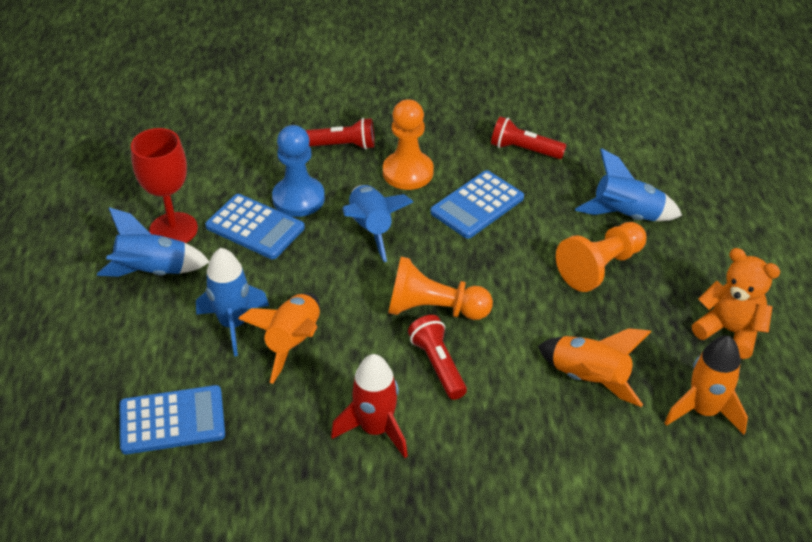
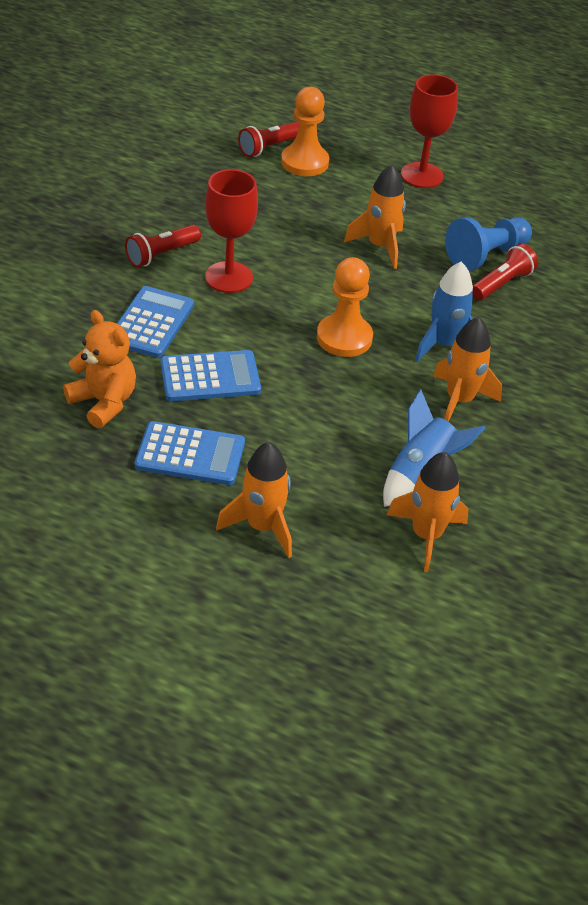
blue rocket: 4 -> 2
orange pawn: 3 -> 2
orange rocket: 3 -> 4
red goblet: 1 -> 2
red rocket: 1 -> 0

